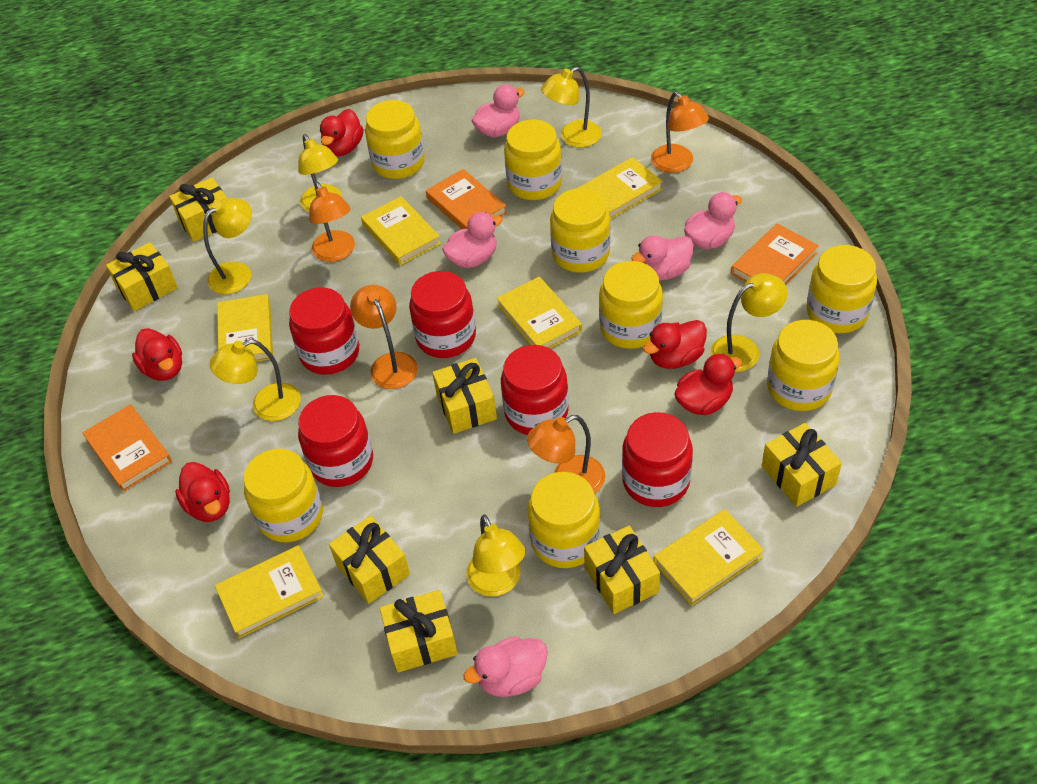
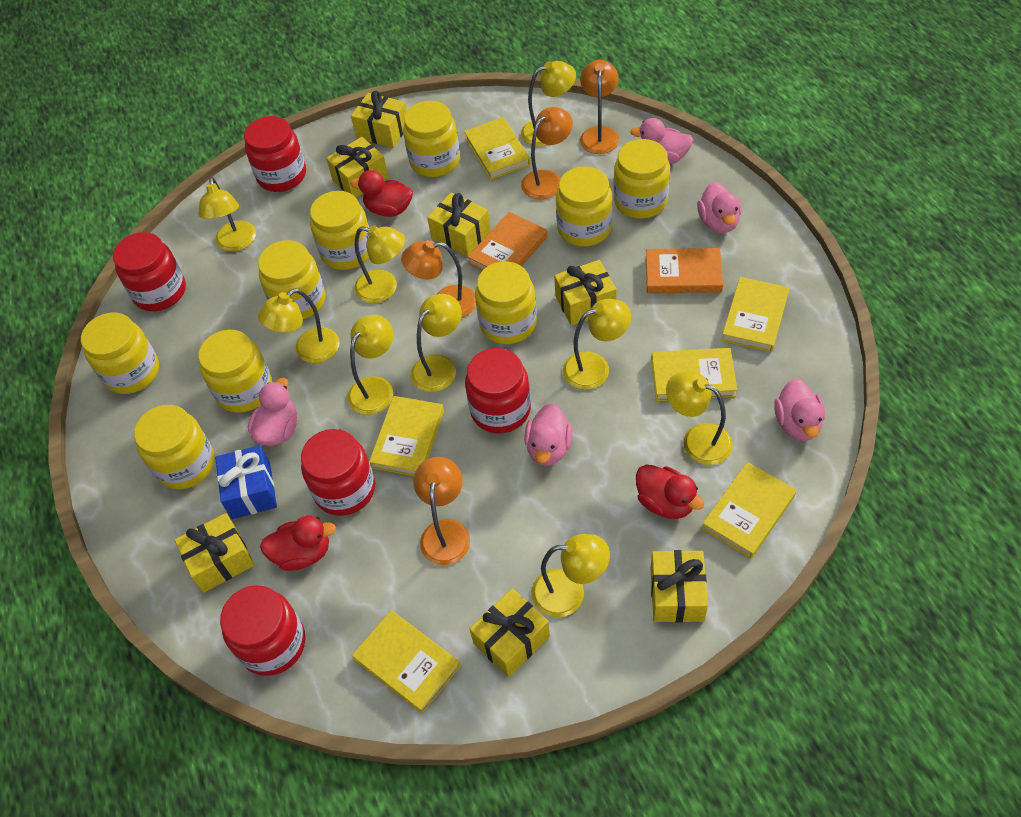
blue gift: 0 -> 1
orange book: 3 -> 2
red duck: 5 -> 3
yellow jar: 8 -> 9
yellow lamp: 6 -> 9

